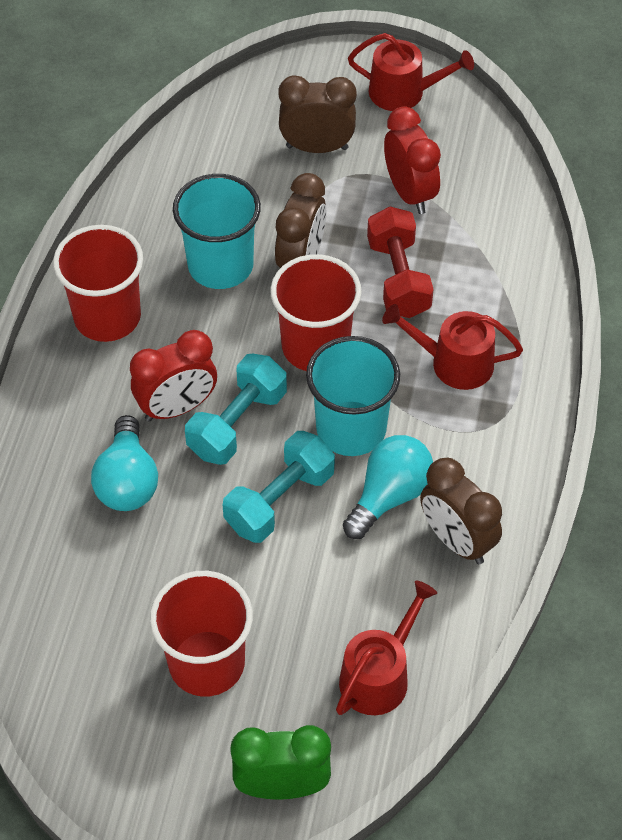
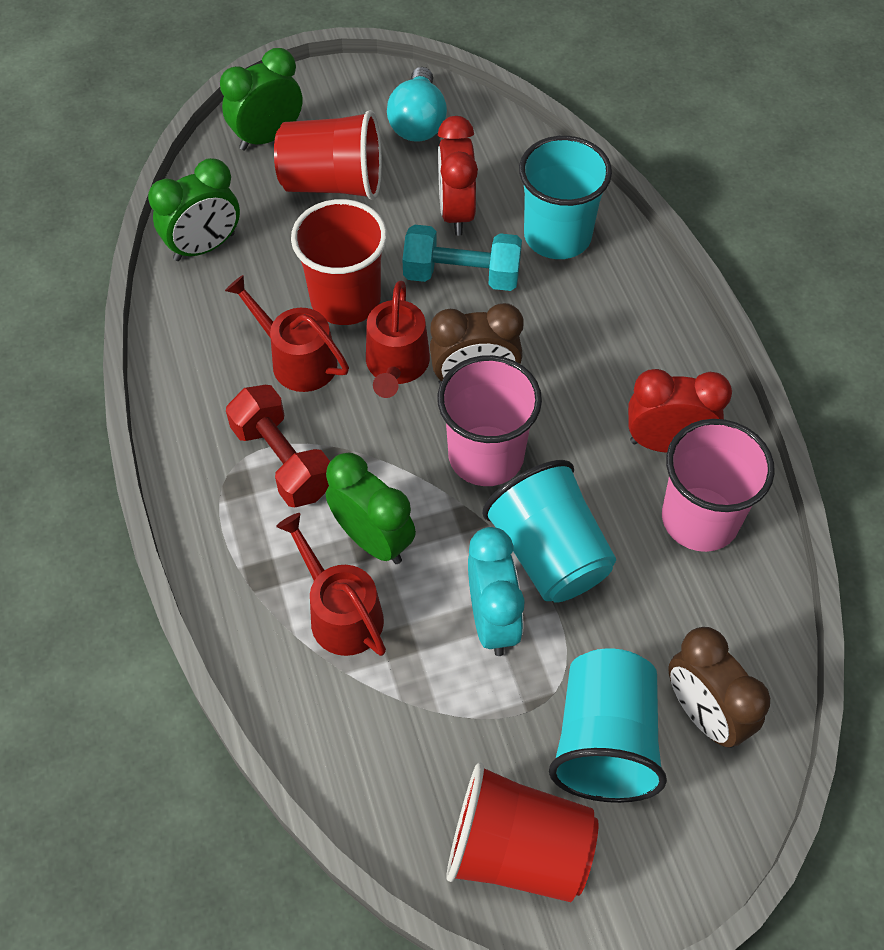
brown clock: 3 -> 2
green clock: 1 -> 3
pink cup: 0 -> 2
turquoise clock: 0 -> 1
turquoise cup: 2 -> 3
turquoise dumbbell: 2 -> 1
turquoise light bulb: 2 -> 1

